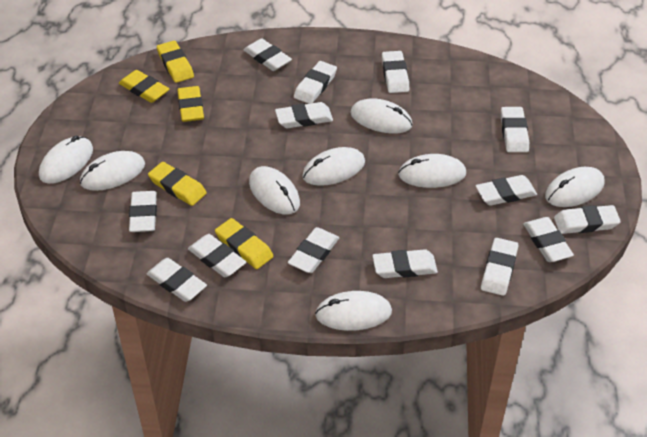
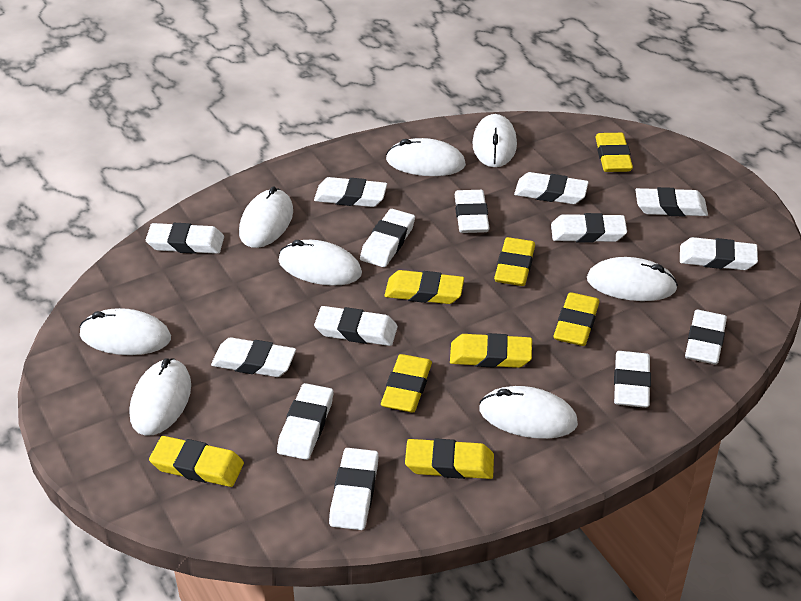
yellow eraser: 5 -> 8

